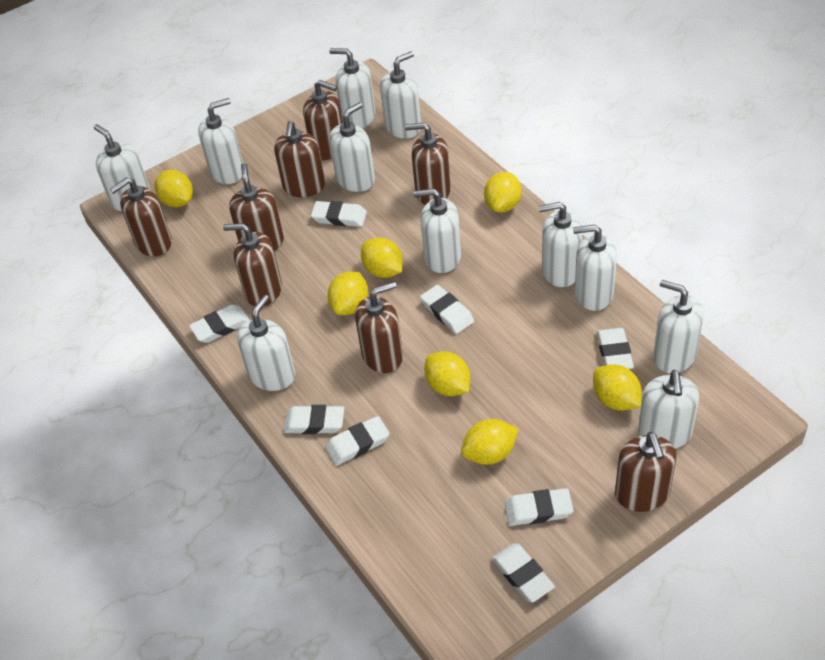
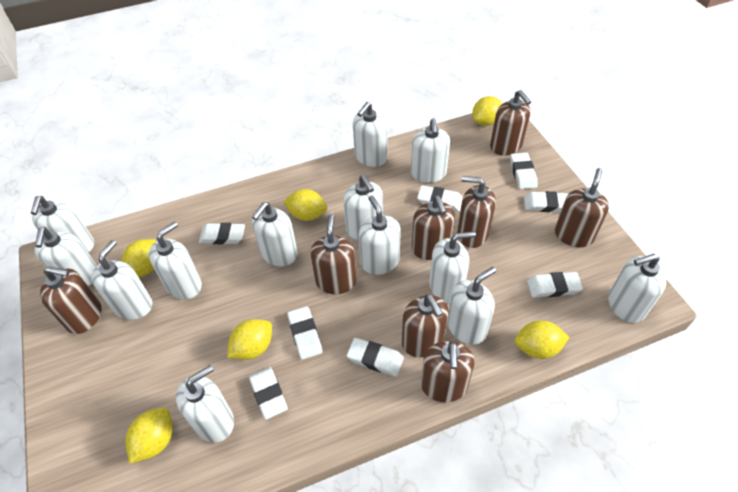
white soap dispenser: 11 -> 13
yellow lemon: 7 -> 6

